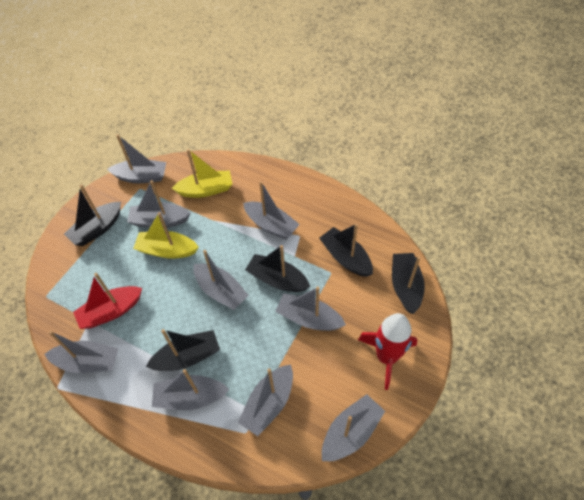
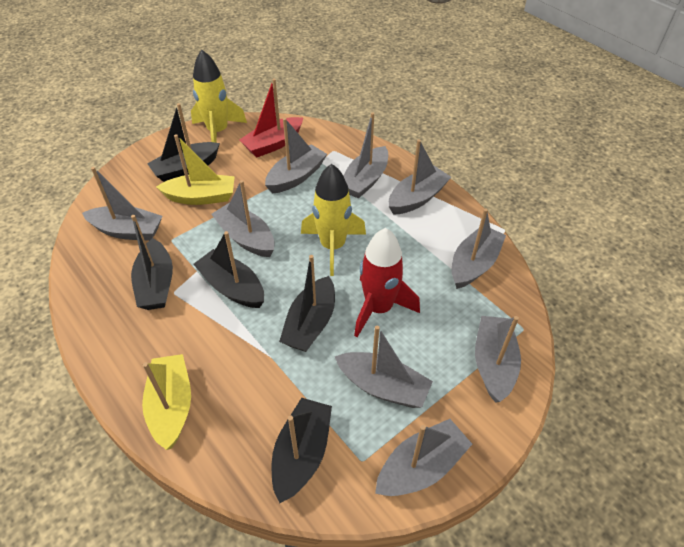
yellow rocket: 0 -> 2

